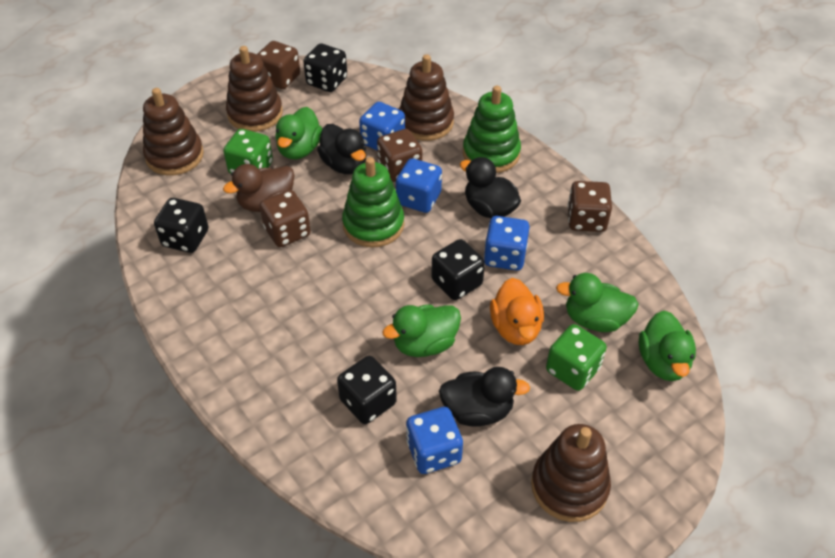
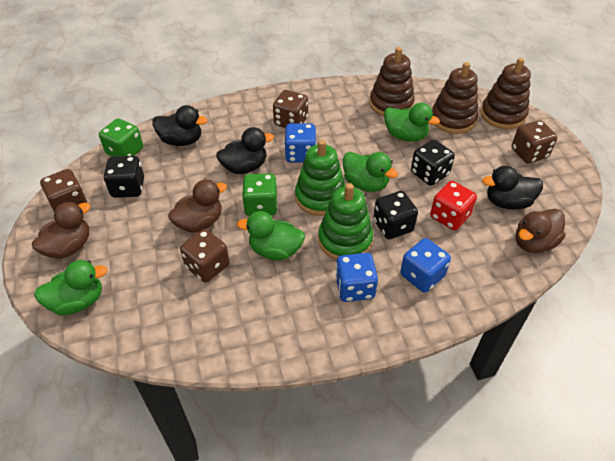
black dice: 4 -> 3
blue dice: 4 -> 3
brown duck: 1 -> 3
brown stacking toy: 4 -> 3
orange duck: 1 -> 0
red dice: 0 -> 1

